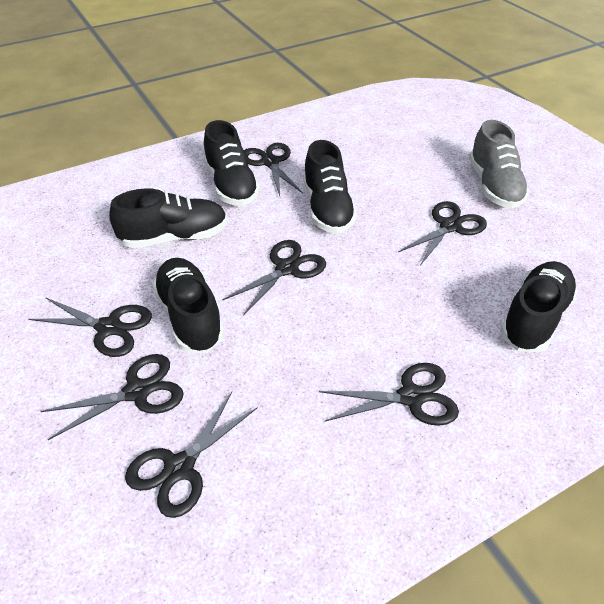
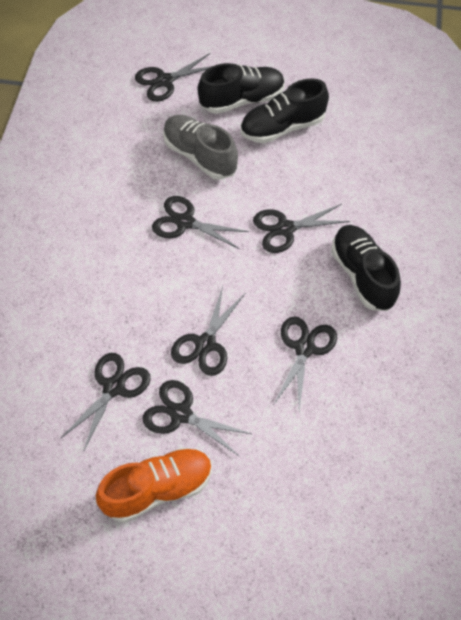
black shoe: 5 -> 3
orange shoe: 0 -> 1

